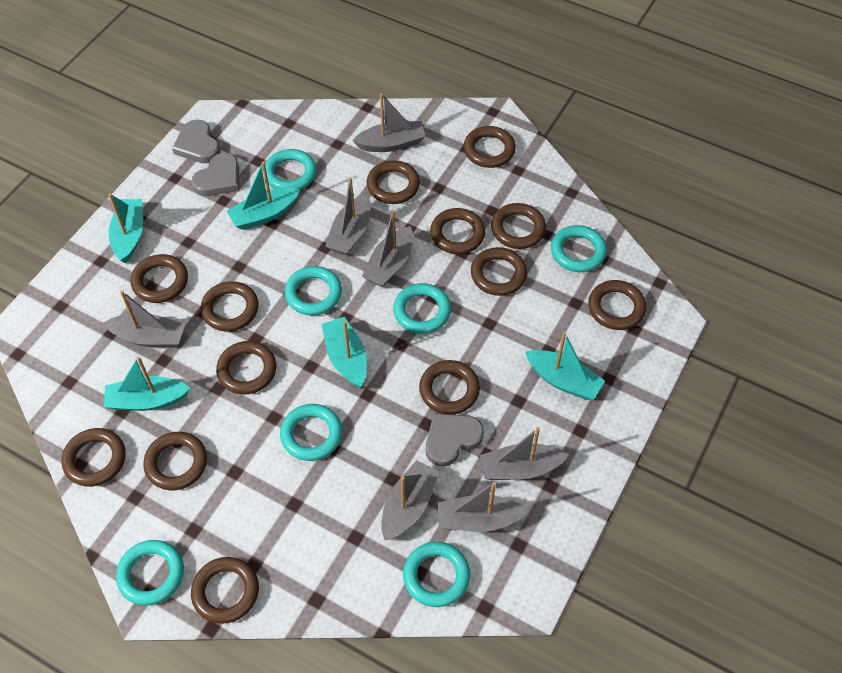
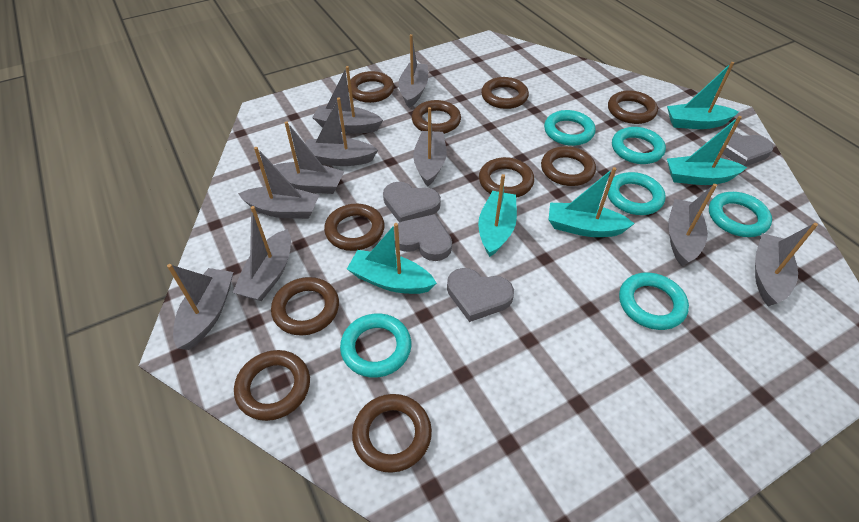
brown ring: 13 -> 10
grey boat: 7 -> 10
grey heart: 3 -> 4
turquoise ring: 7 -> 6

